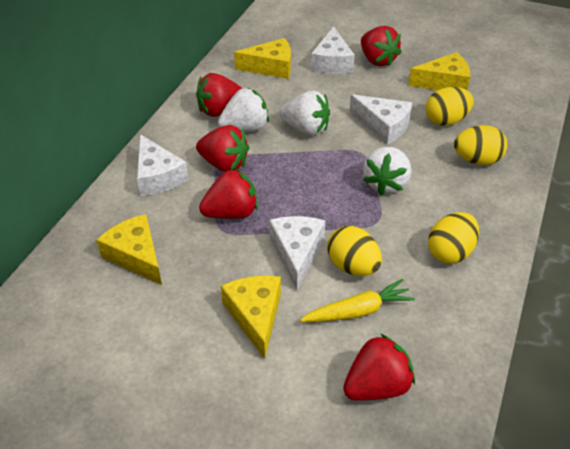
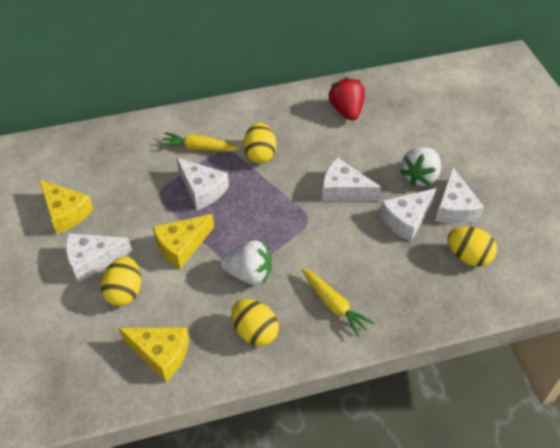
red strawberry: 5 -> 1
white cheese: 4 -> 5
white strawberry: 3 -> 2
yellow carrot: 1 -> 2
yellow cheese: 4 -> 3

